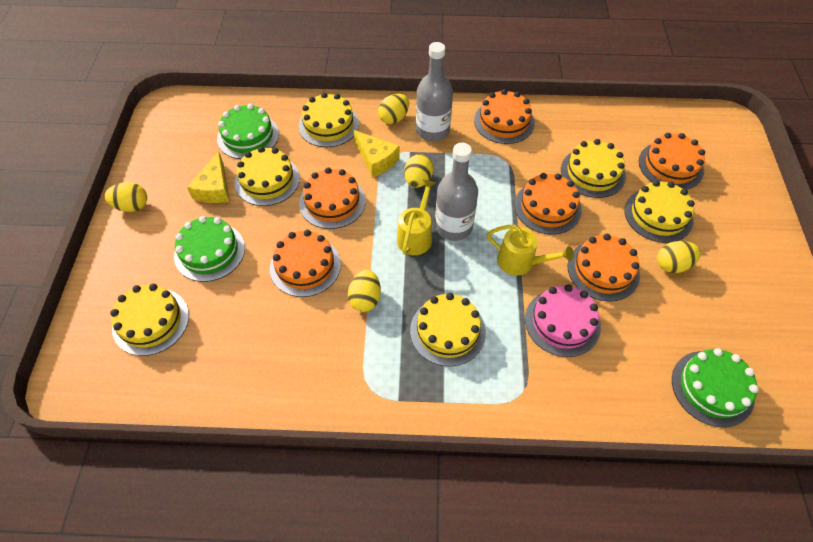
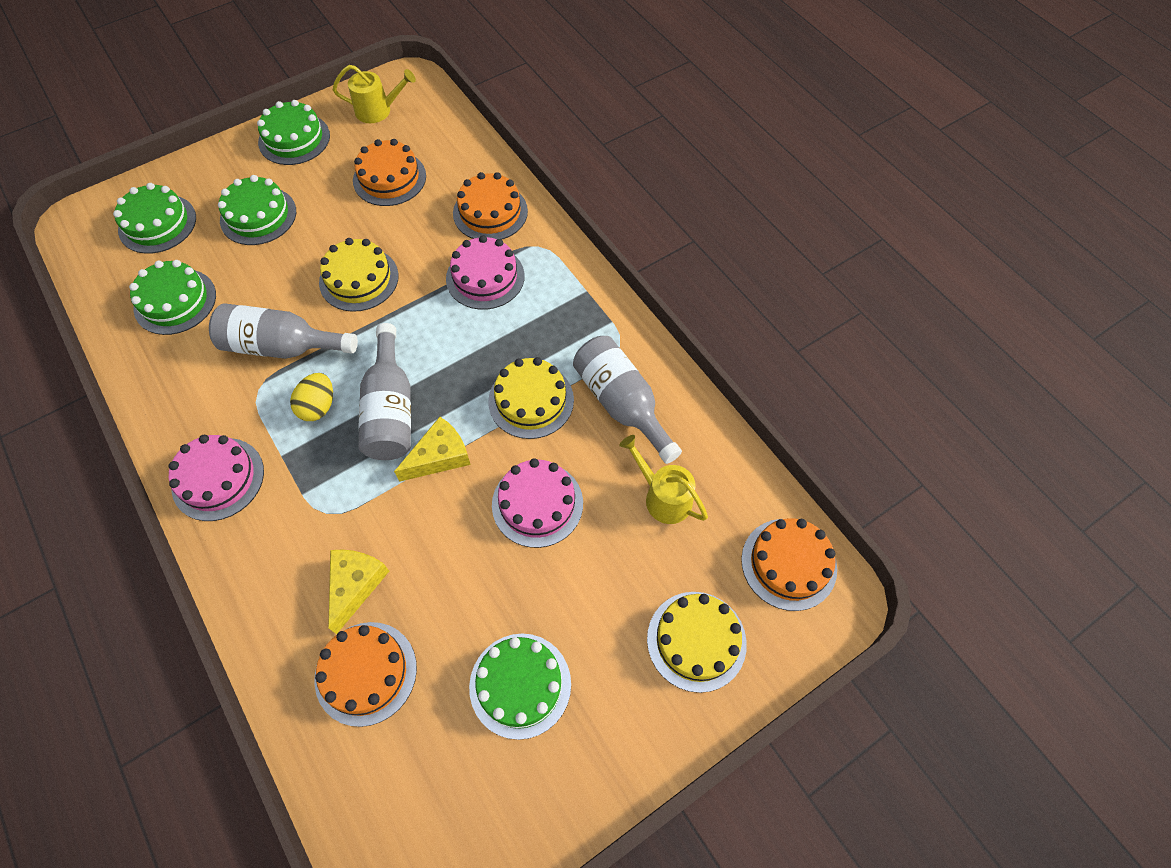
green cake: 3 -> 5
grey bottle: 2 -> 3
orange cake: 6 -> 4
pink cake: 1 -> 3
yellow cake: 6 -> 3
yellow egg: 5 -> 1

